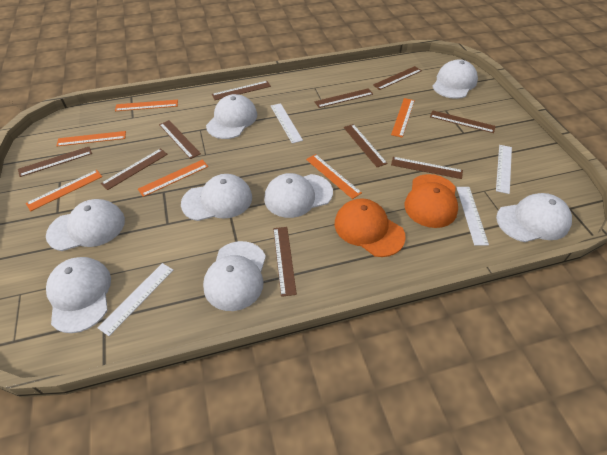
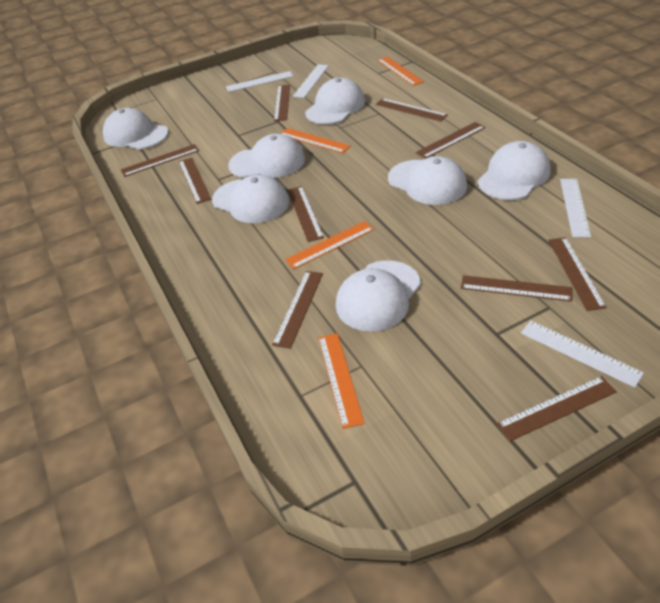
orange cap: 2 -> 0
orange ruler: 6 -> 4
white cap: 8 -> 7

